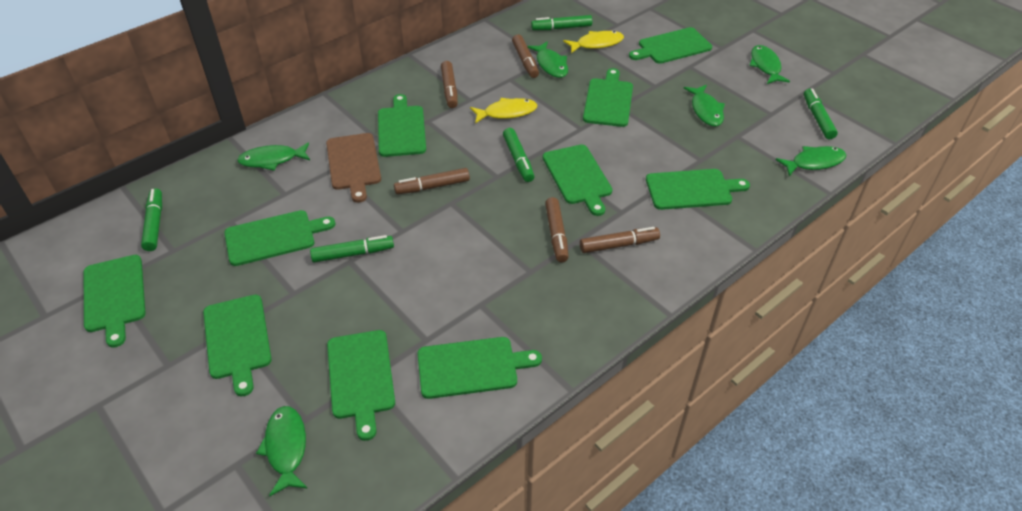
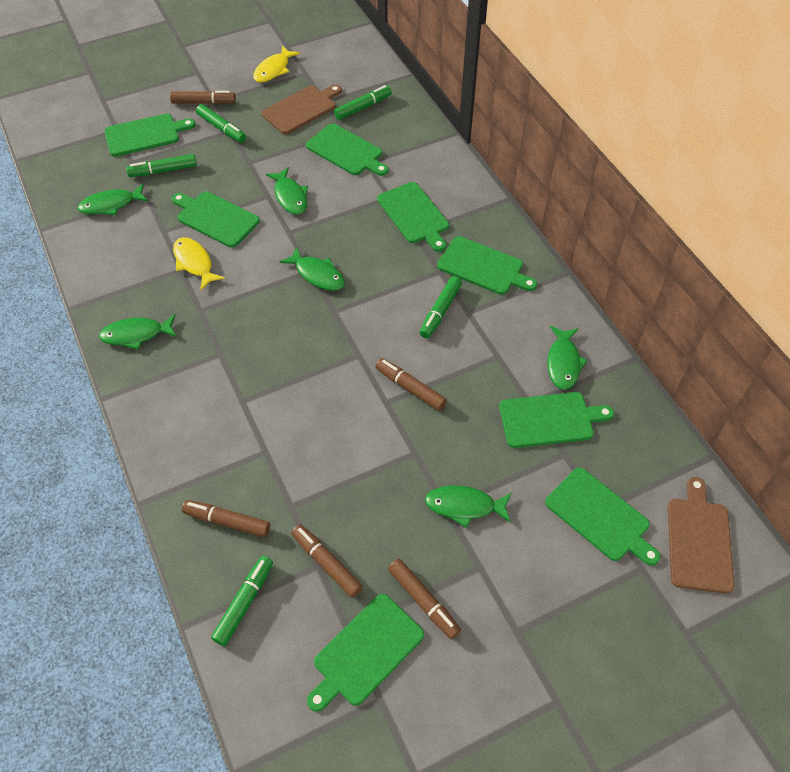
brown cutting board: 1 -> 2
green cutting board: 10 -> 8

